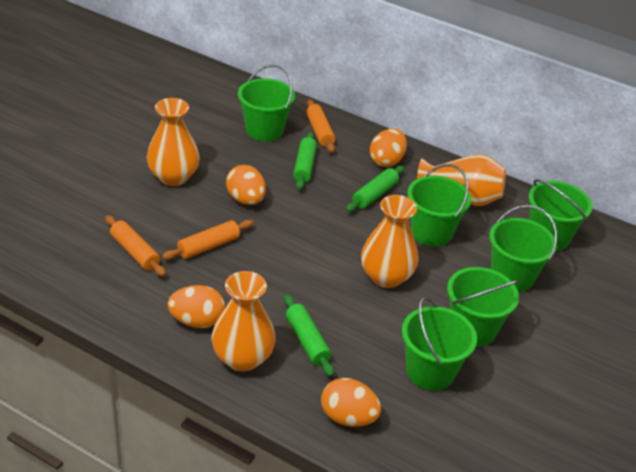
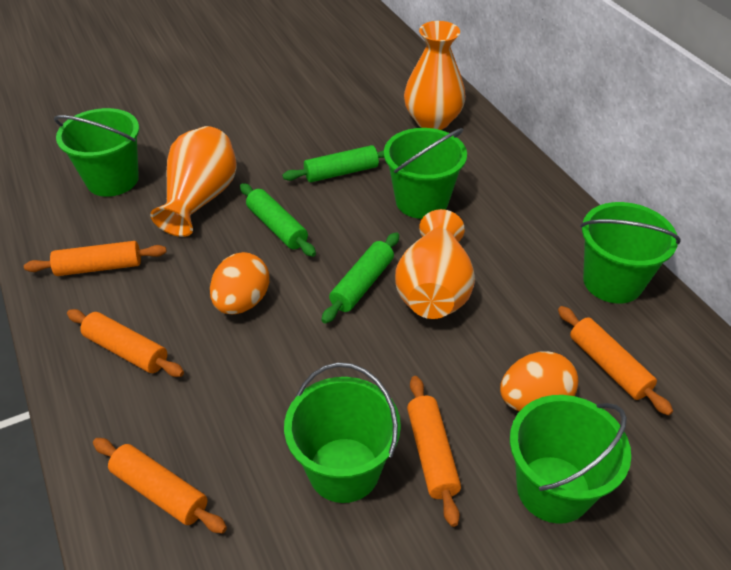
green bucket: 6 -> 5
orange egg: 4 -> 2
orange rolling pin: 3 -> 5
orange vase: 4 -> 3

